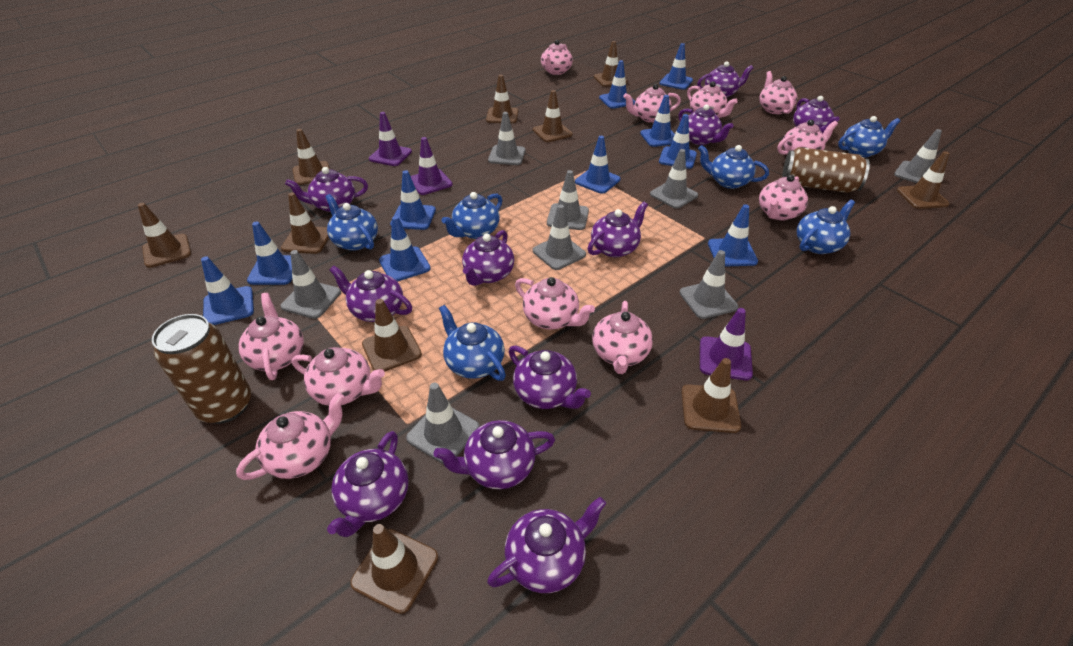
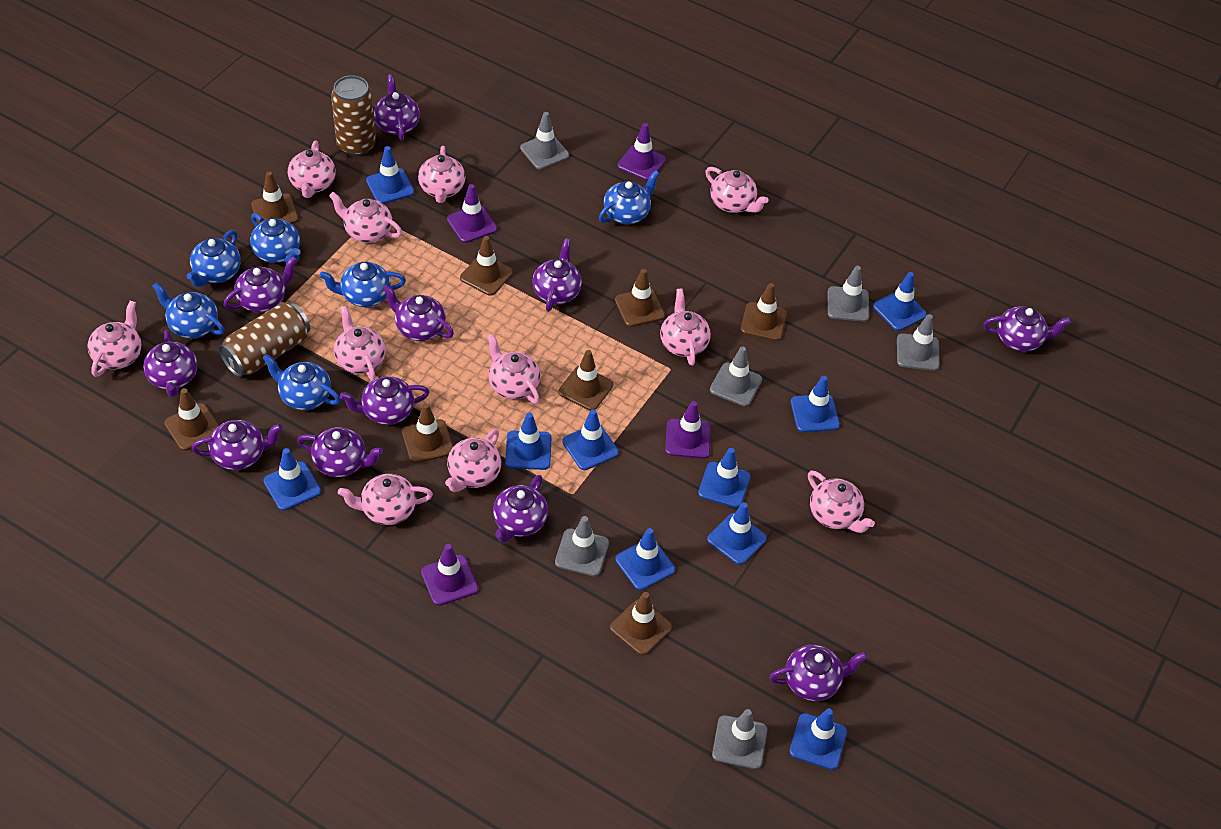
brown traffic cone: 10 -> 8
grey traffic cone: 8 -> 6
purple traffic cone: 3 -> 4

